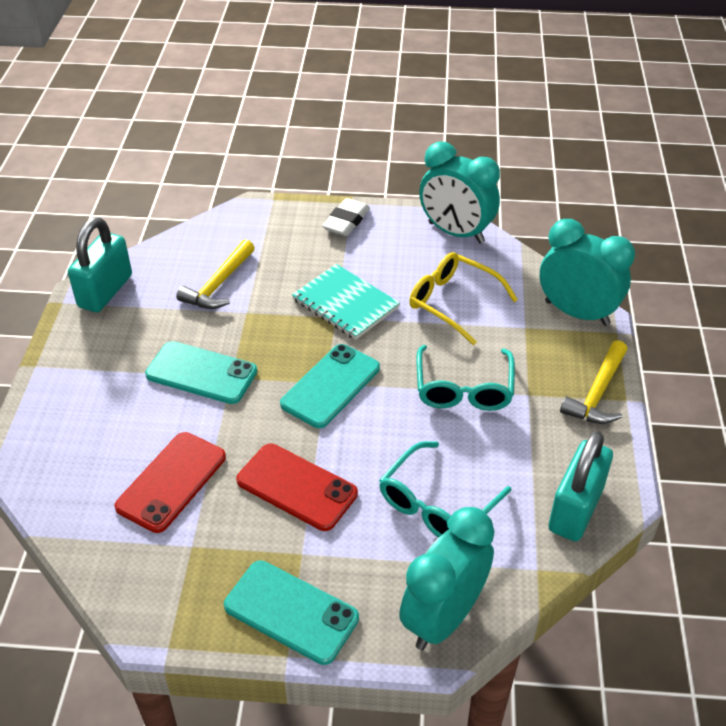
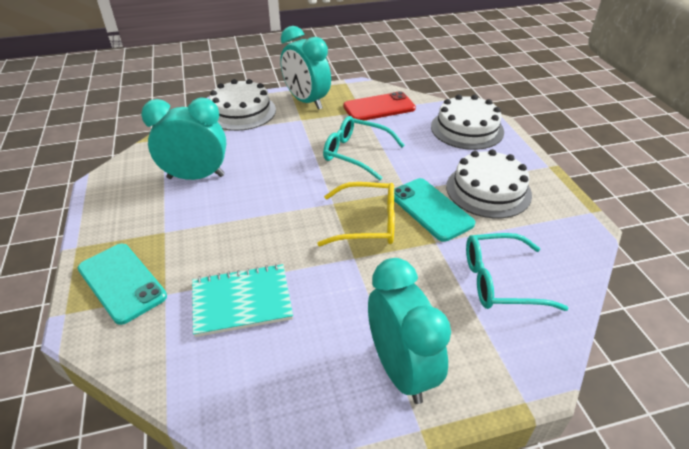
red phone: 2 -> 1
turquoise padlock: 2 -> 0
turquoise phone: 3 -> 2
white cake: 0 -> 3
white eraser: 1 -> 0
yellow hammer: 2 -> 0

